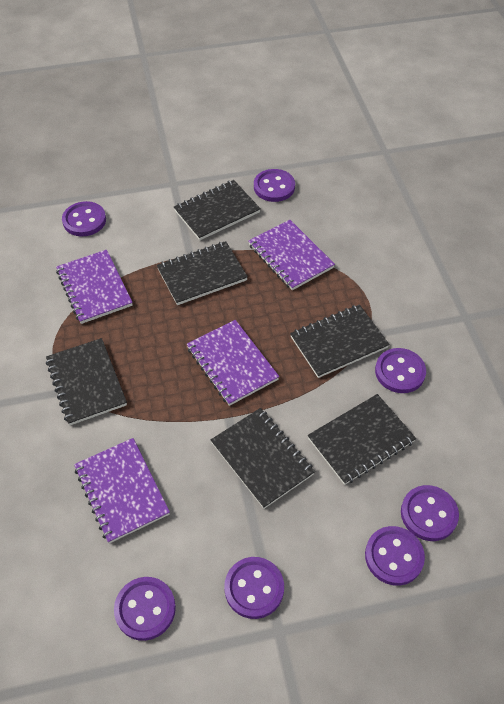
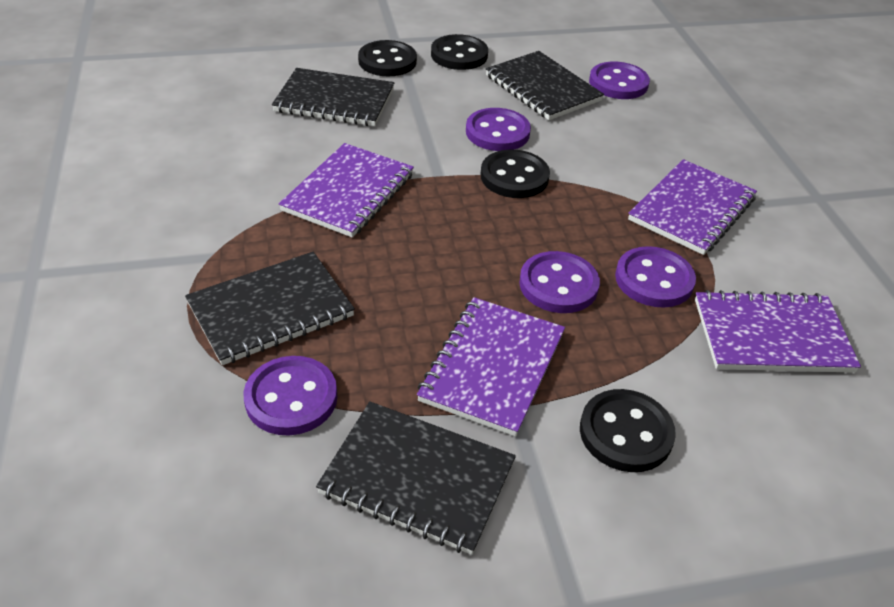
black button: 0 -> 4
black notebook: 6 -> 4
purple button: 7 -> 5

